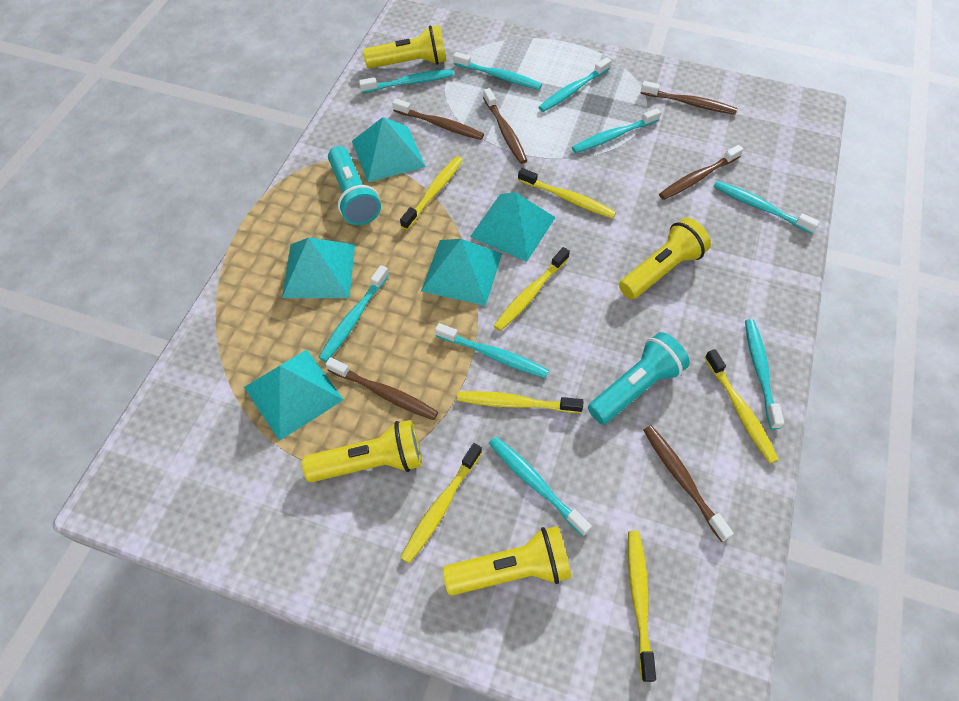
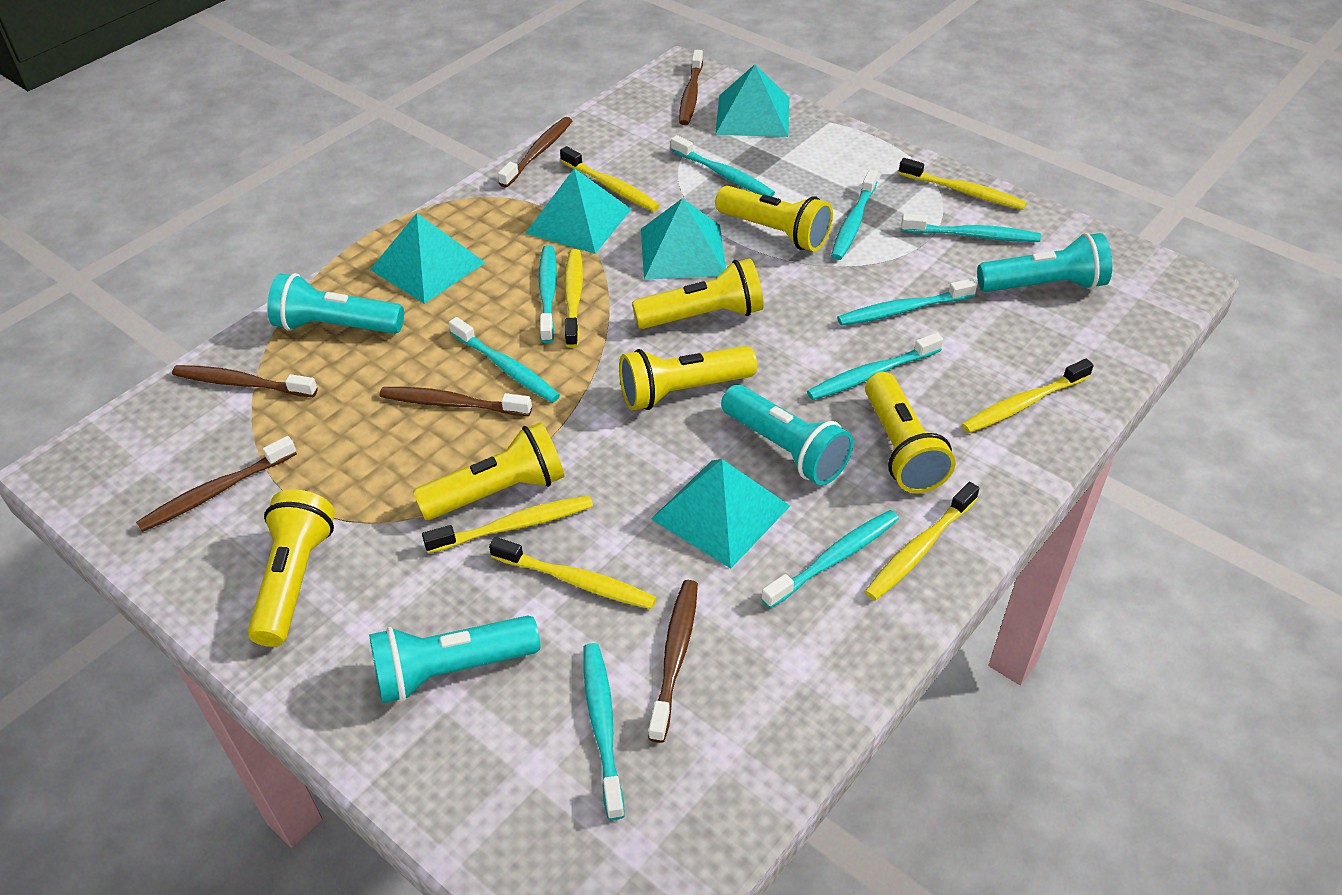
turquoise flashlight: 2 -> 4
yellow flashlight: 4 -> 6

